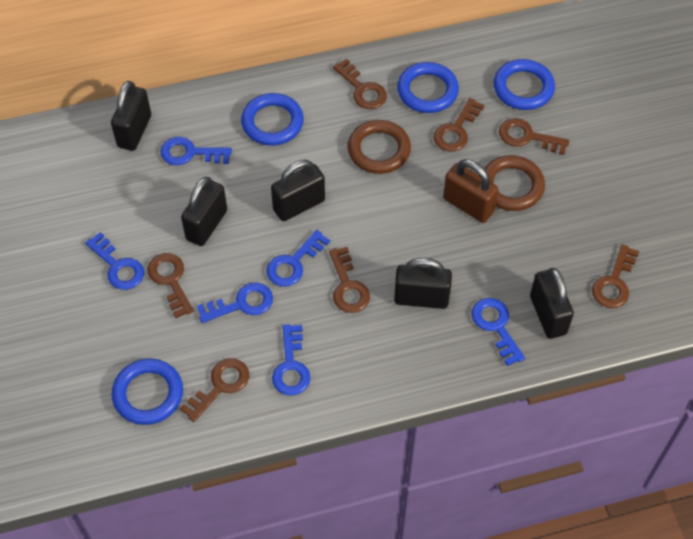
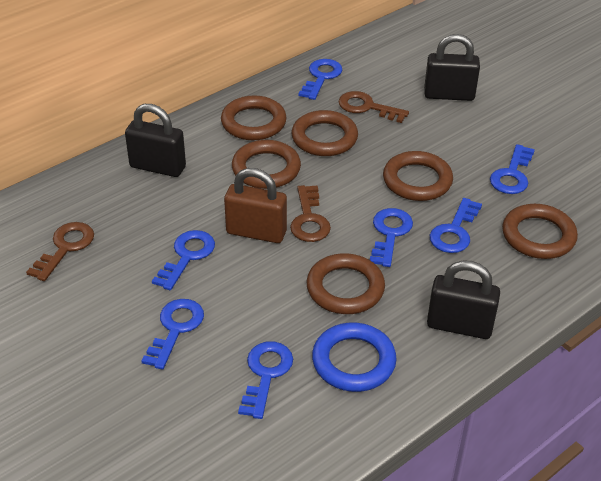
black padlock: 5 -> 3
blue key: 6 -> 7
blue ring: 4 -> 1
brown key: 7 -> 3
brown ring: 2 -> 6

